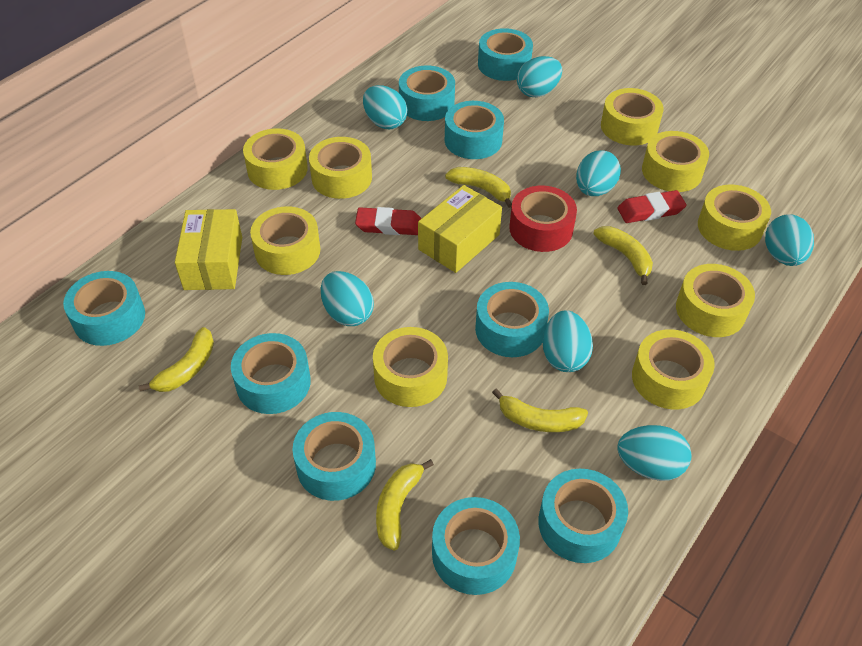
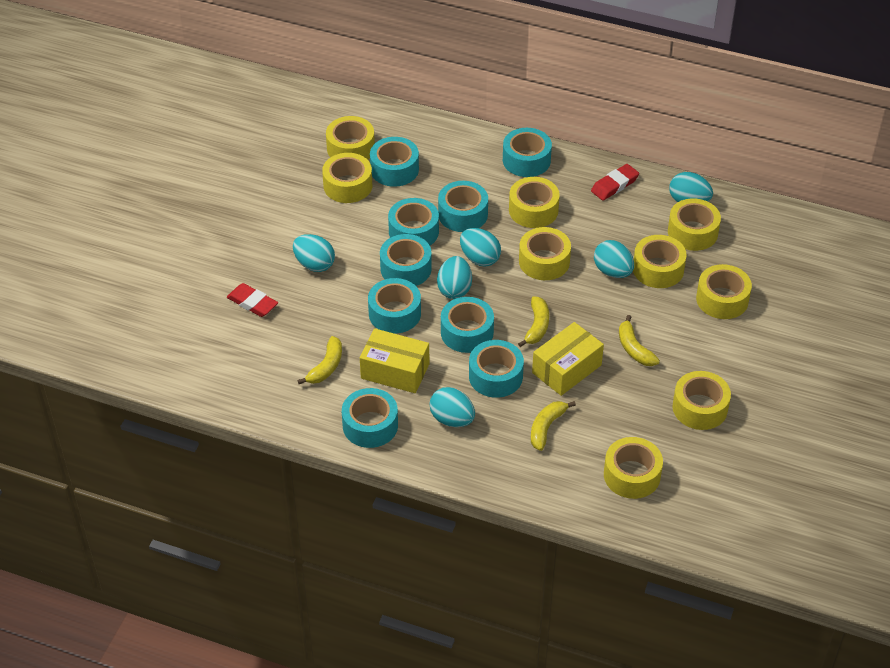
red tape: 1 -> 0
turquoise egg: 7 -> 6
yellow banana: 5 -> 4

